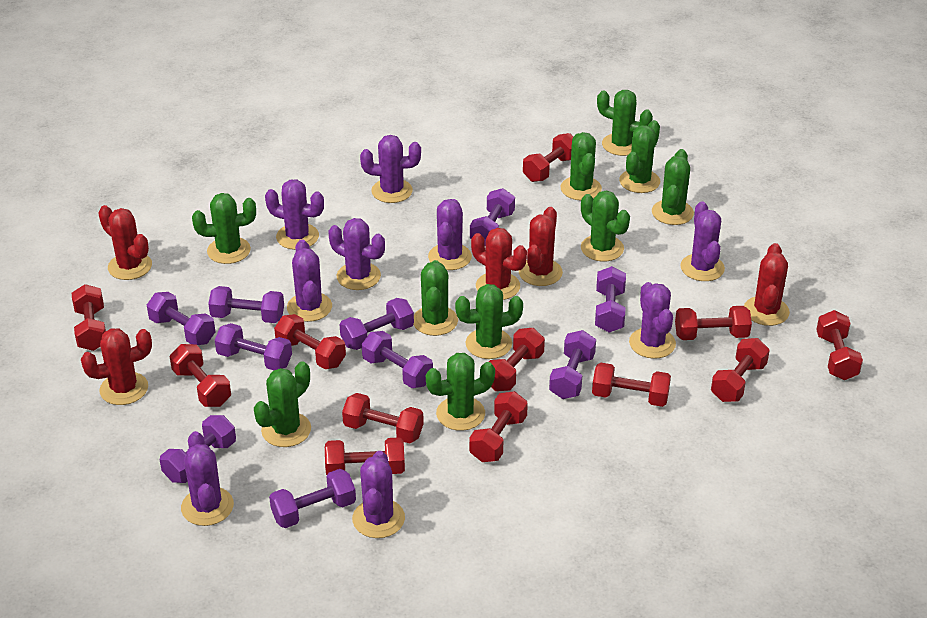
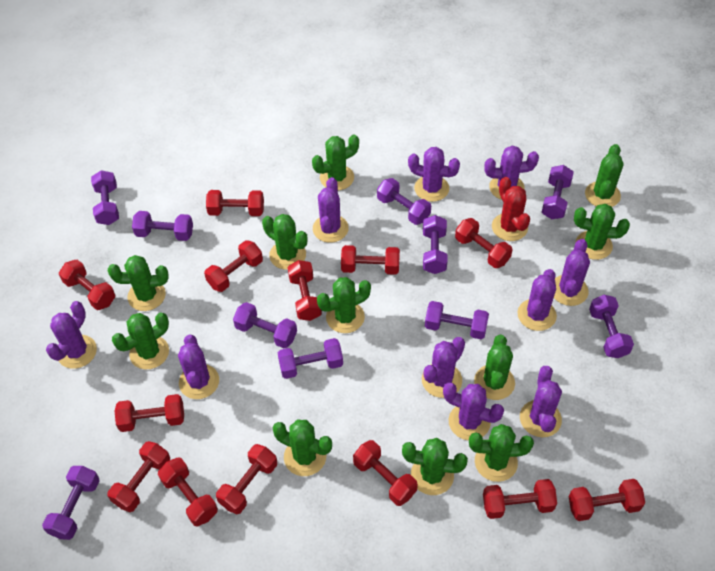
green cactus: 10 -> 11
purple cactus: 9 -> 10
red cactus: 5 -> 1
red dumbbell: 12 -> 13

